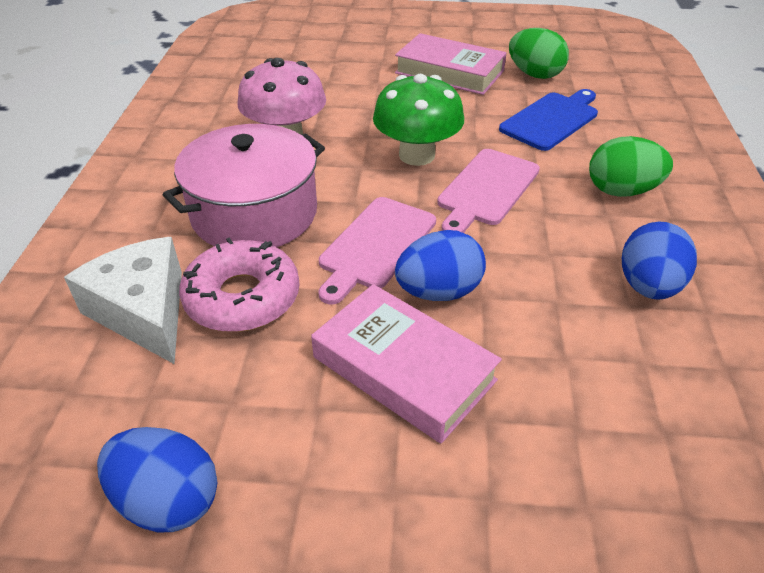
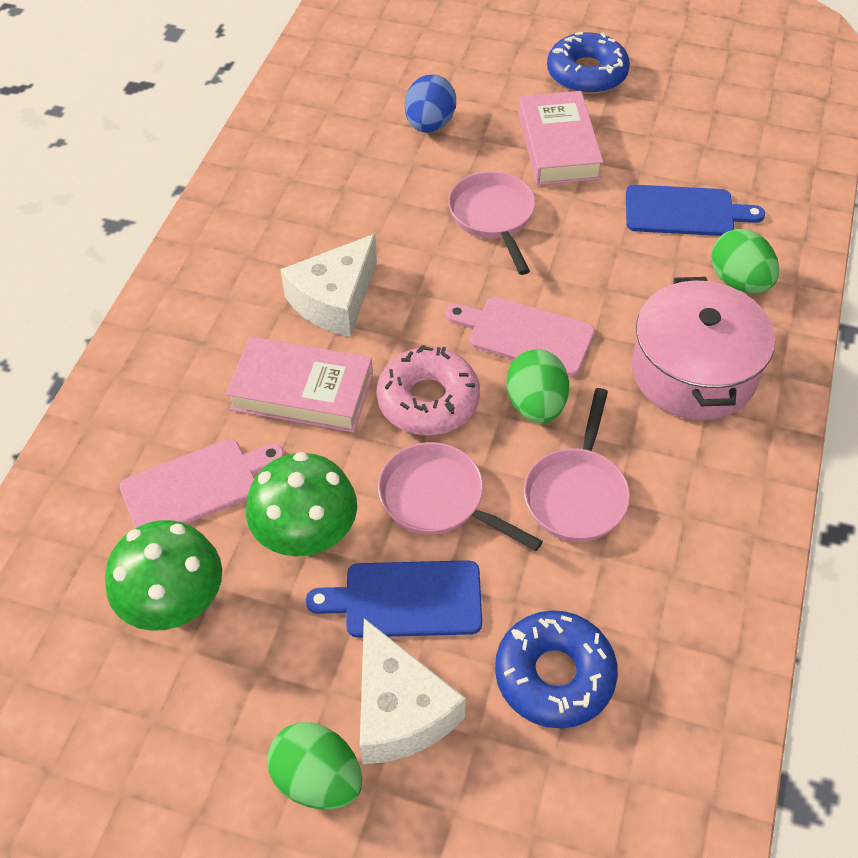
blue cutting board: 1 -> 2
blue donut: 0 -> 2
blue egg: 3 -> 1
green egg: 2 -> 3
green mushroom: 1 -> 2
pink mushroom: 1 -> 0
pink pan: 0 -> 3
white cheese: 1 -> 2

